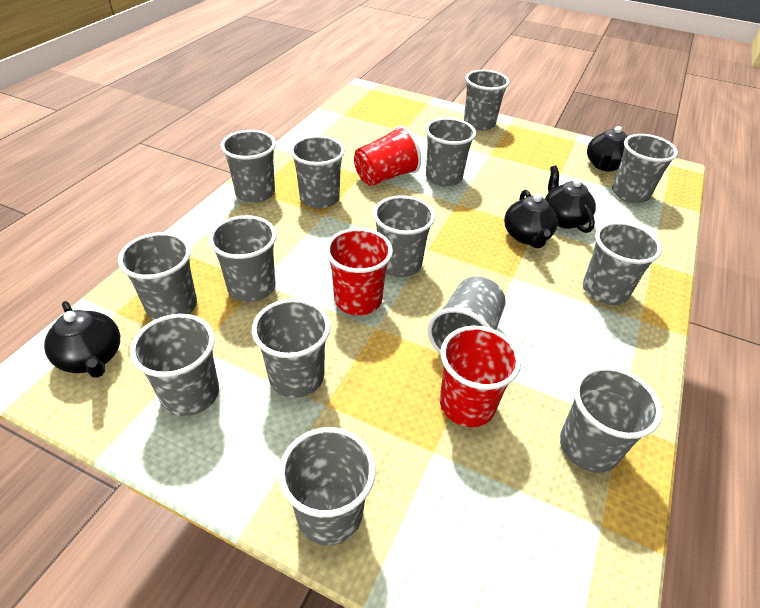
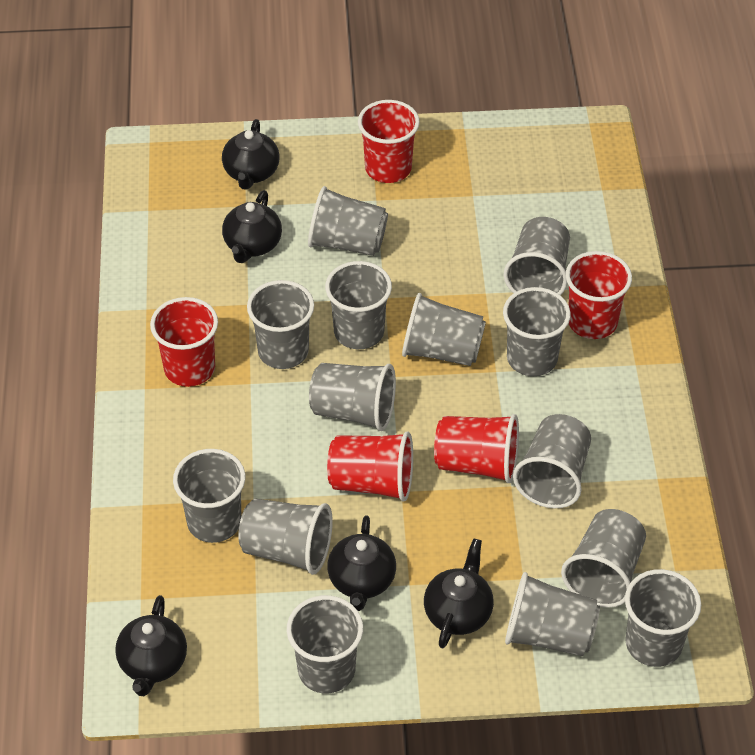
black teapot: 4 -> 5
red cup: 3 -> 5

